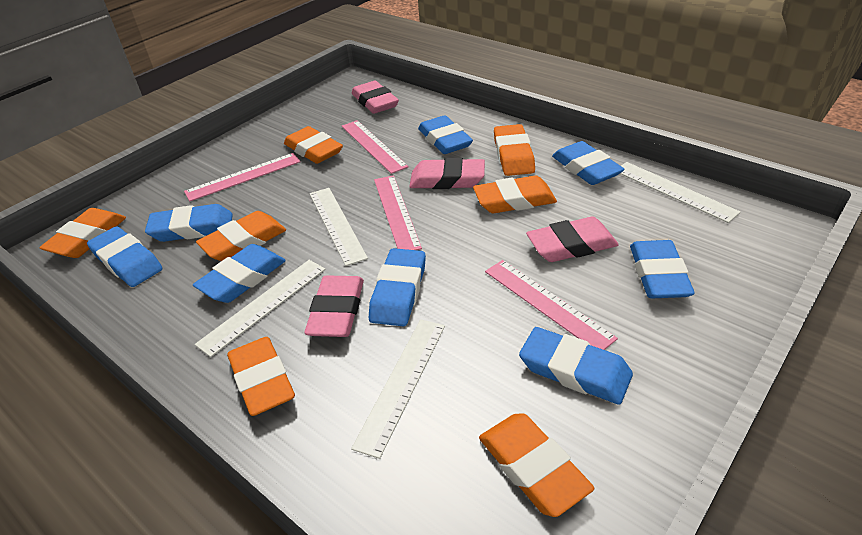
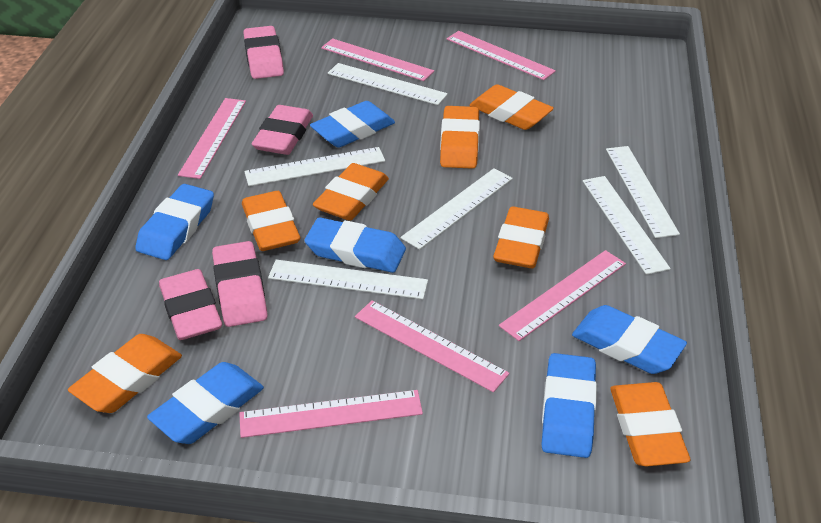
blue eraser: 8 -> 6
pink ruler: 4 -> 6
white ruler: 4 -> 6

